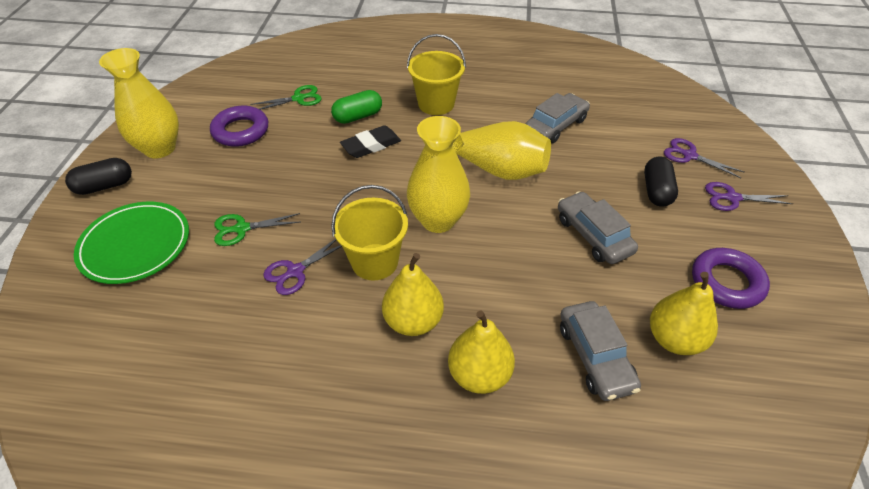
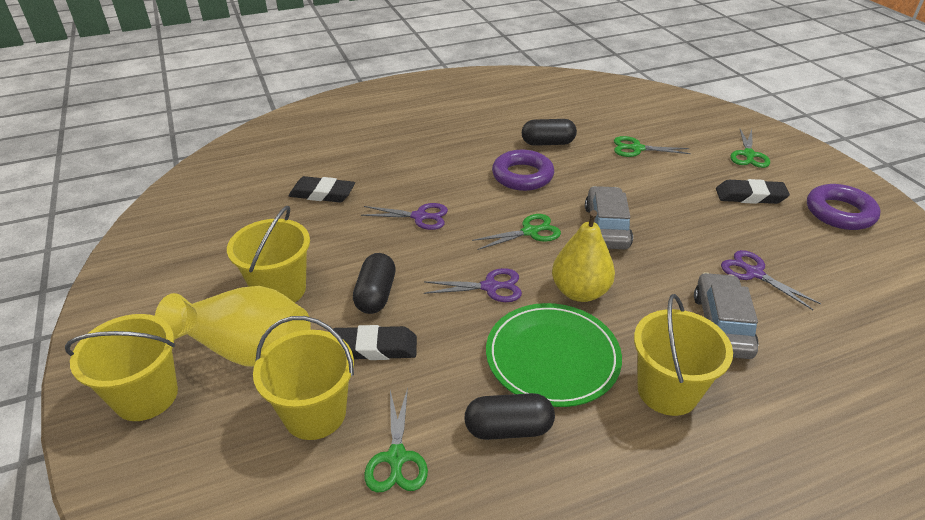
black capsule: 2 -> 3
black eraser: 1 -> 3
green capsule: 1 -> 0
green scissors: 2 -> 4
grey car: 3 -> 2
yellow bucket: 2 -> 4
yellow pear: 3 -> 1
yellow vase: 3 -> 1

